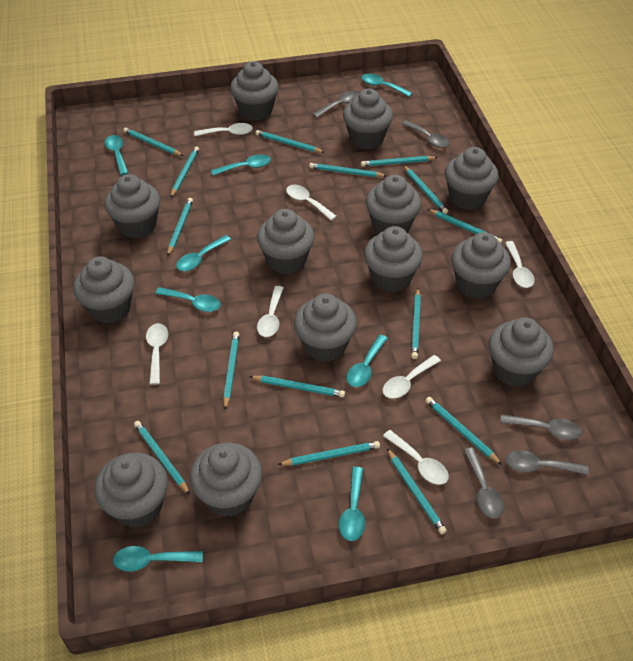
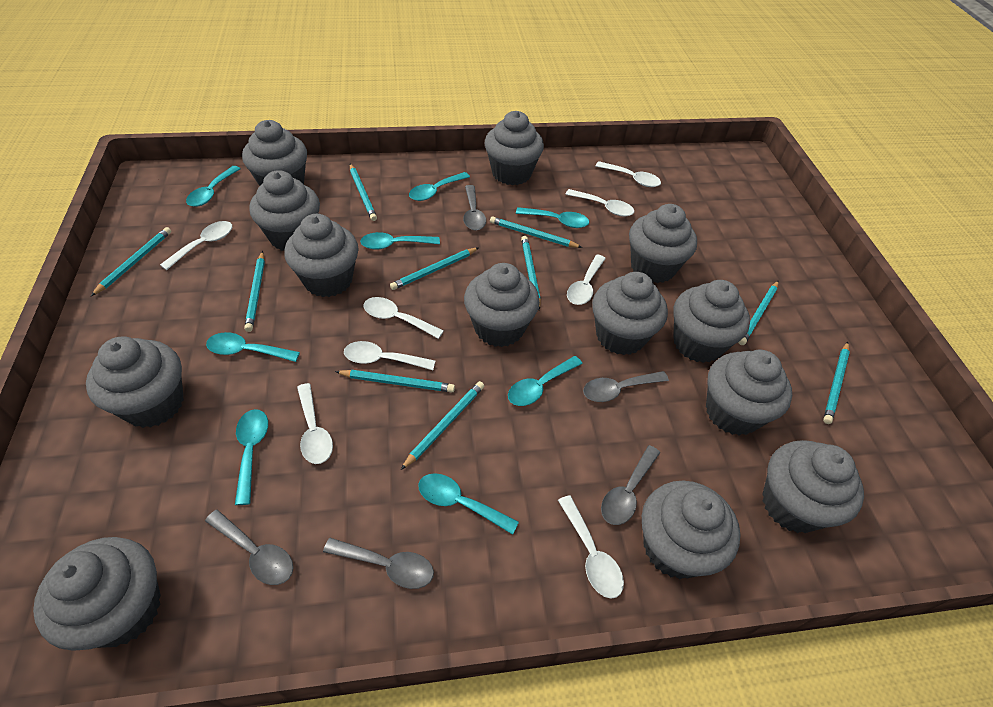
turquoise pencil: 15 -> 10
white spoon: 7 -> 8

